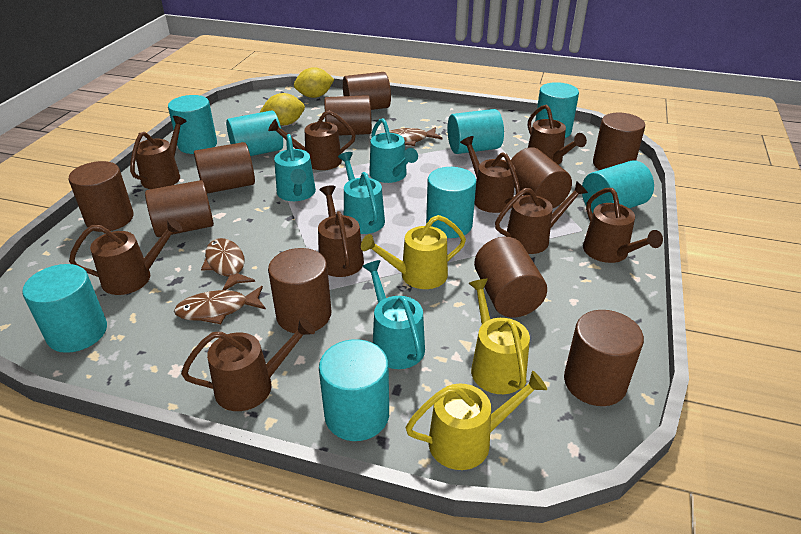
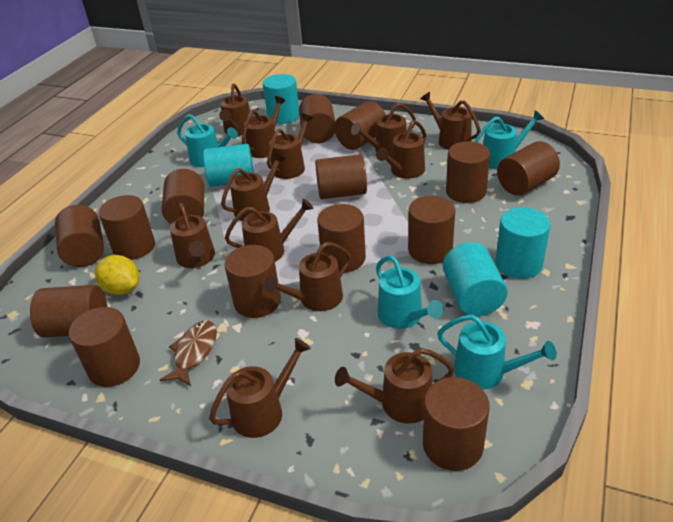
brown cylinder: 10 -> 14
brown fish: 3 -> 1
brown watering can: 9 -> 12
turquoise cylinder: 8 -> 4
yellow lemon: 2 -> 1
yellow watering can: 3 -> 0

